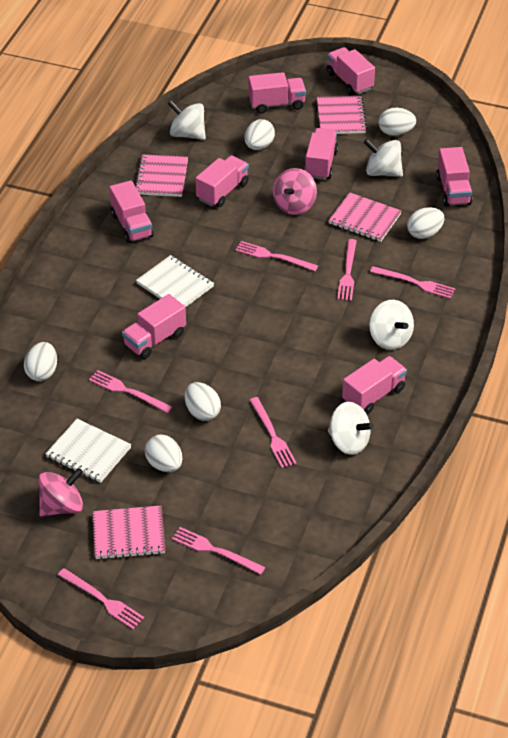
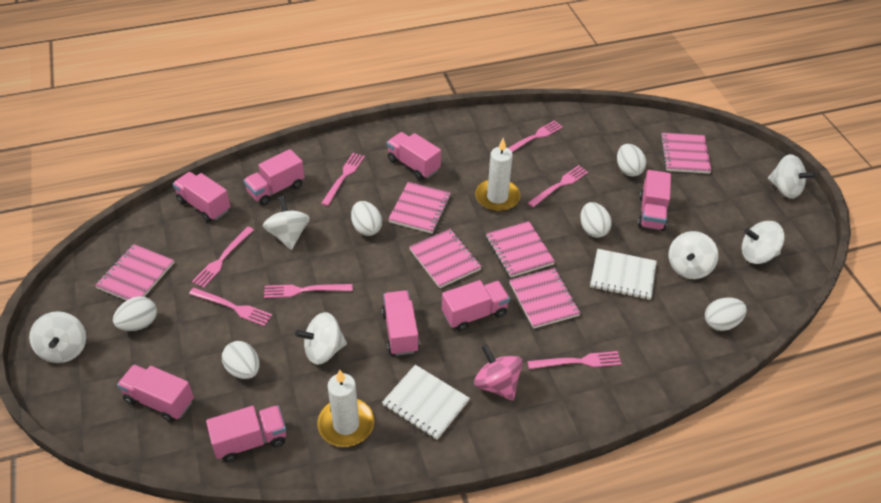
pink notebook: 4 -> 6
pink spinning top: 2 -> 1
white candle: 0 -> 2
white spinning top: 4 -> 6

